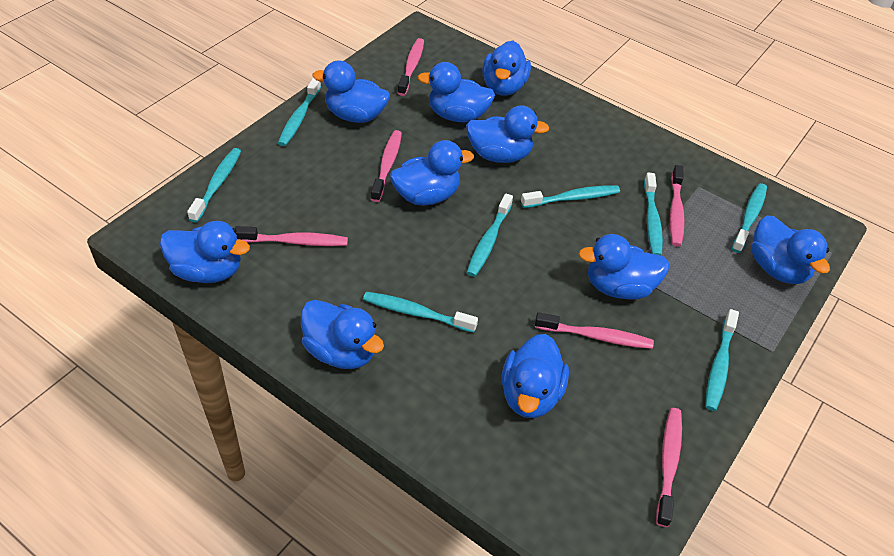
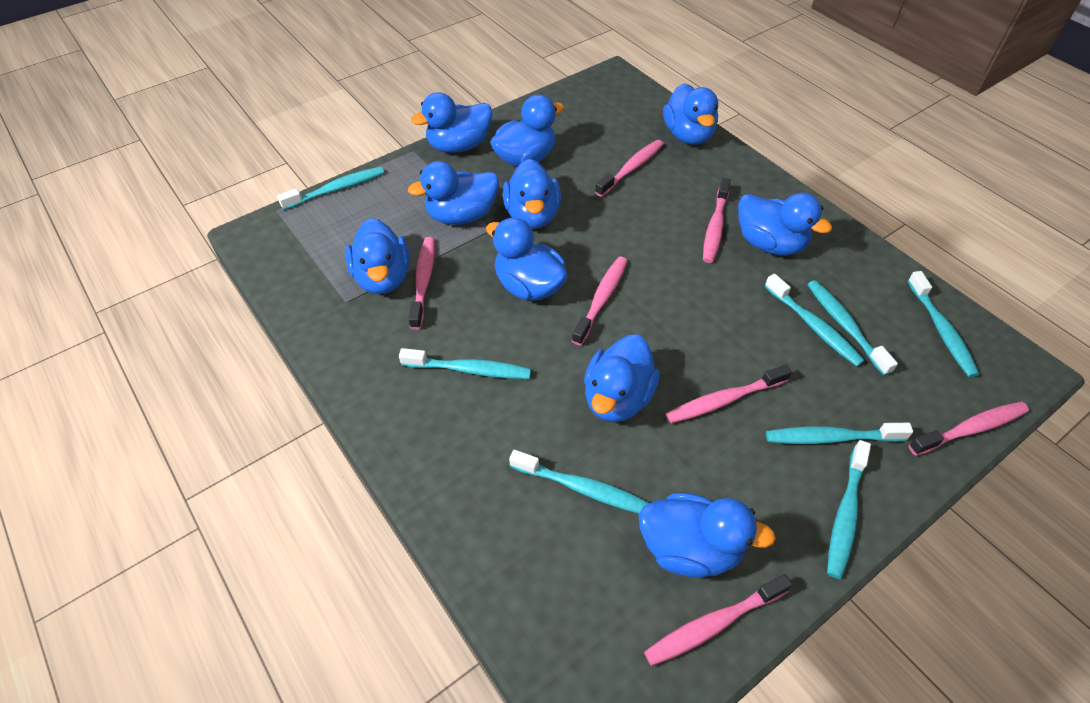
pink toothbrush: 6 -> 7

